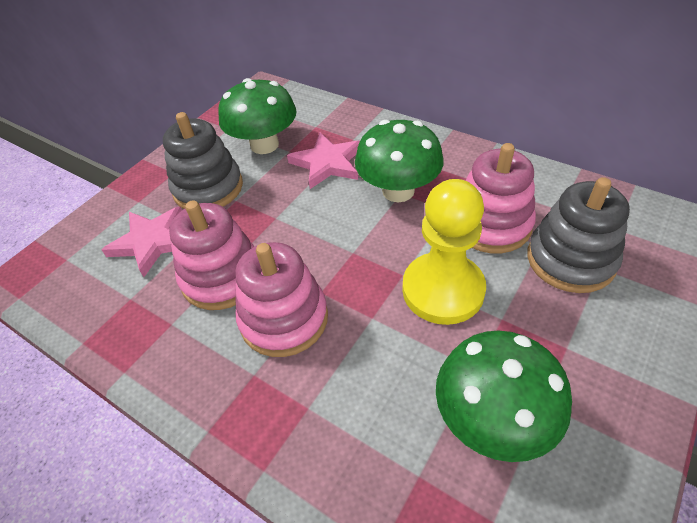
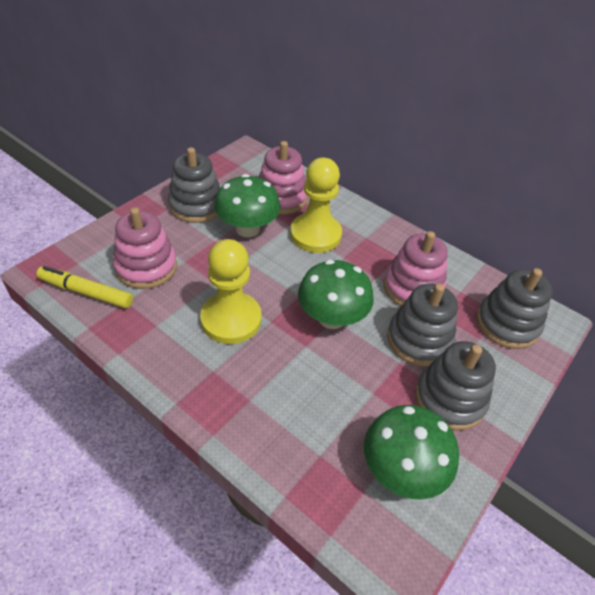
grey stacking toy: 2 -> 4
pink star: 2 -> 0
yellow marker: 0 -> 1
yellow pawn: 1 -> 2

